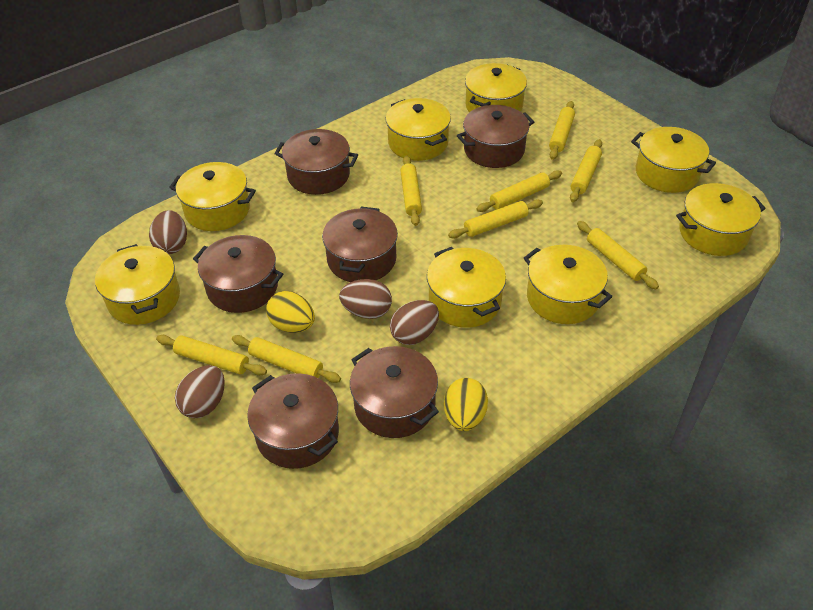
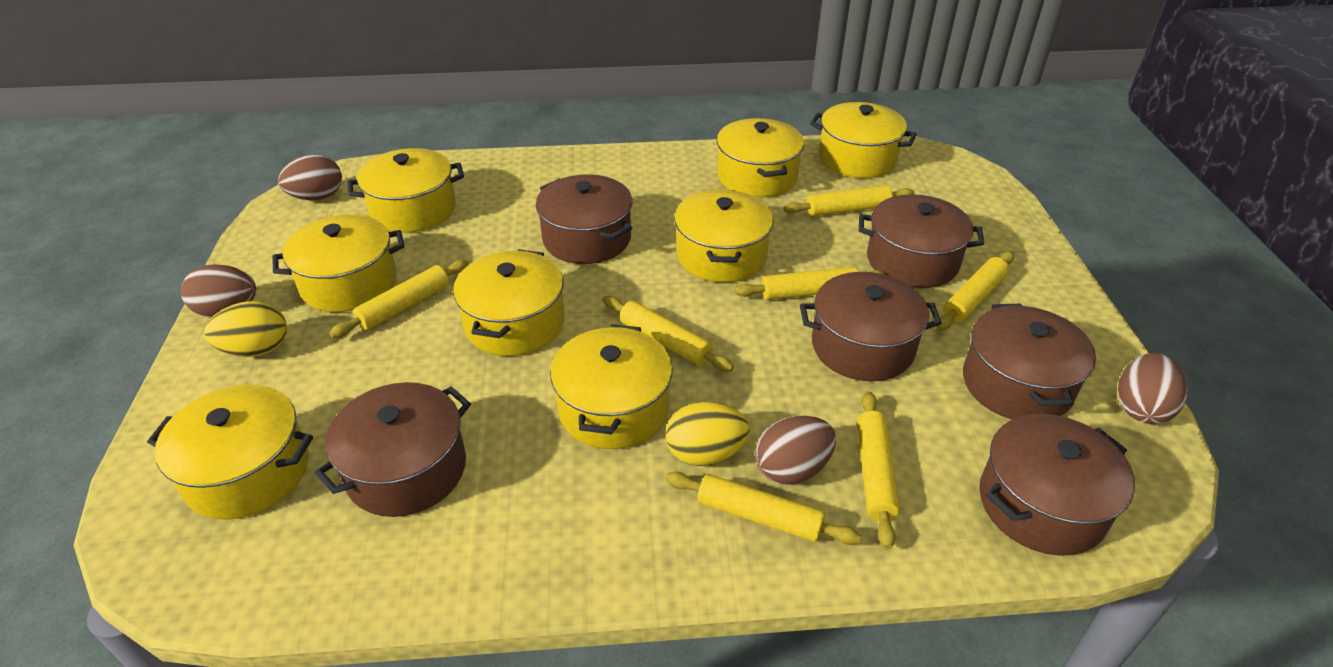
yellow rolling pin: 8 -> 7

